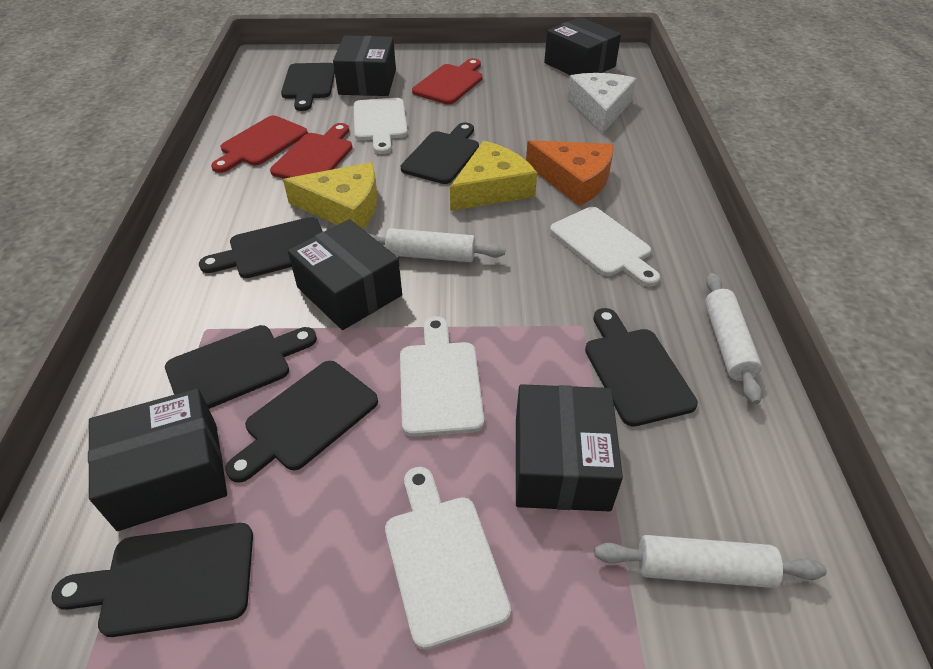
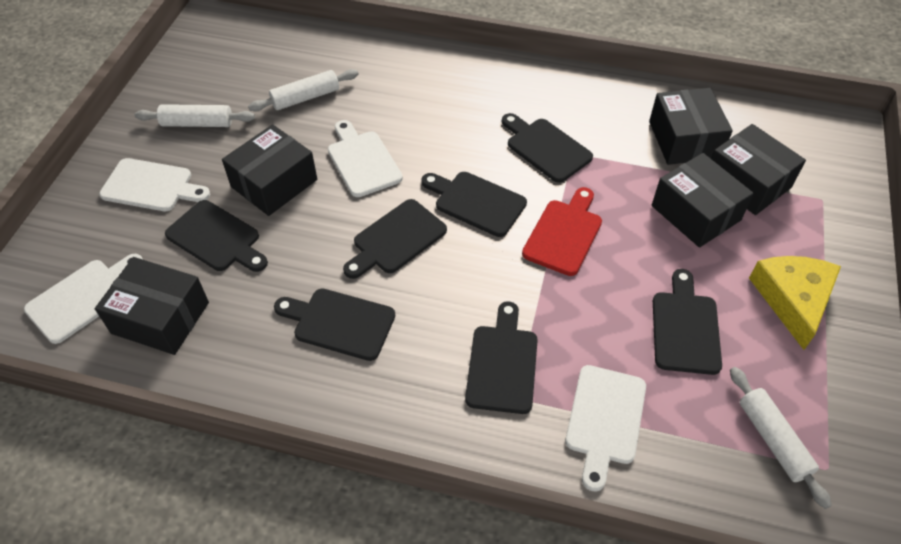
orange cheese: 1 -> 0
red cutting board: 3 -> 1
white cheese: 1 -> 0
yellow cheese: 2 -> 1

